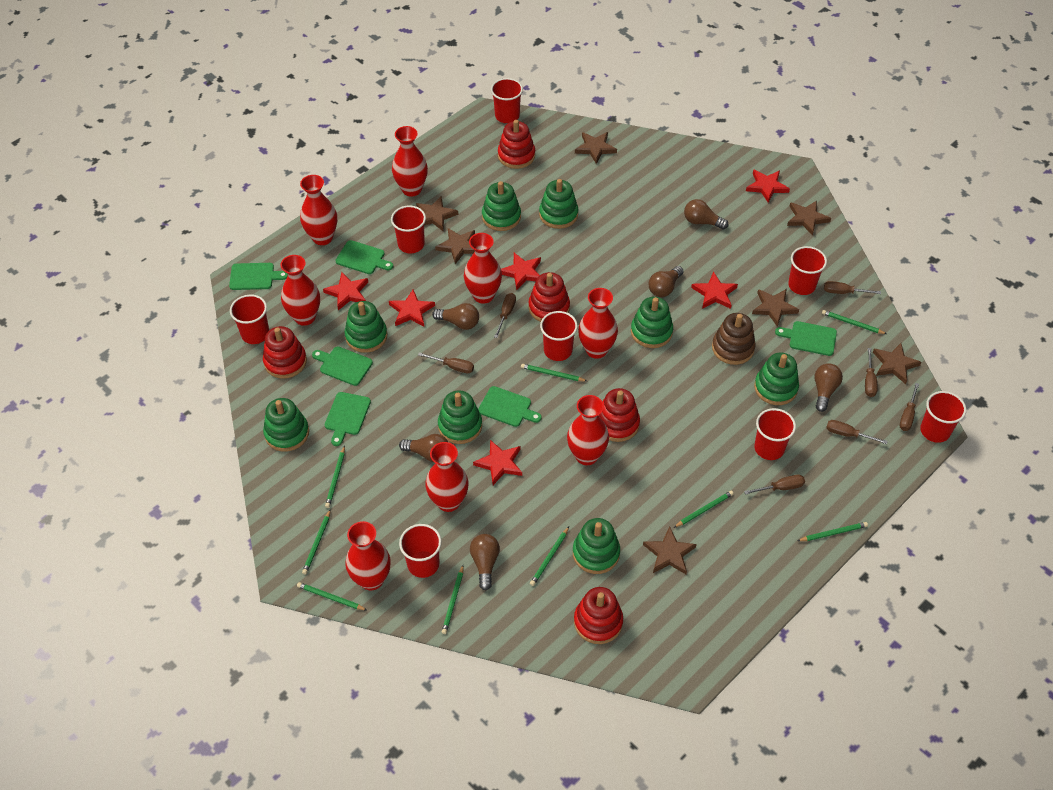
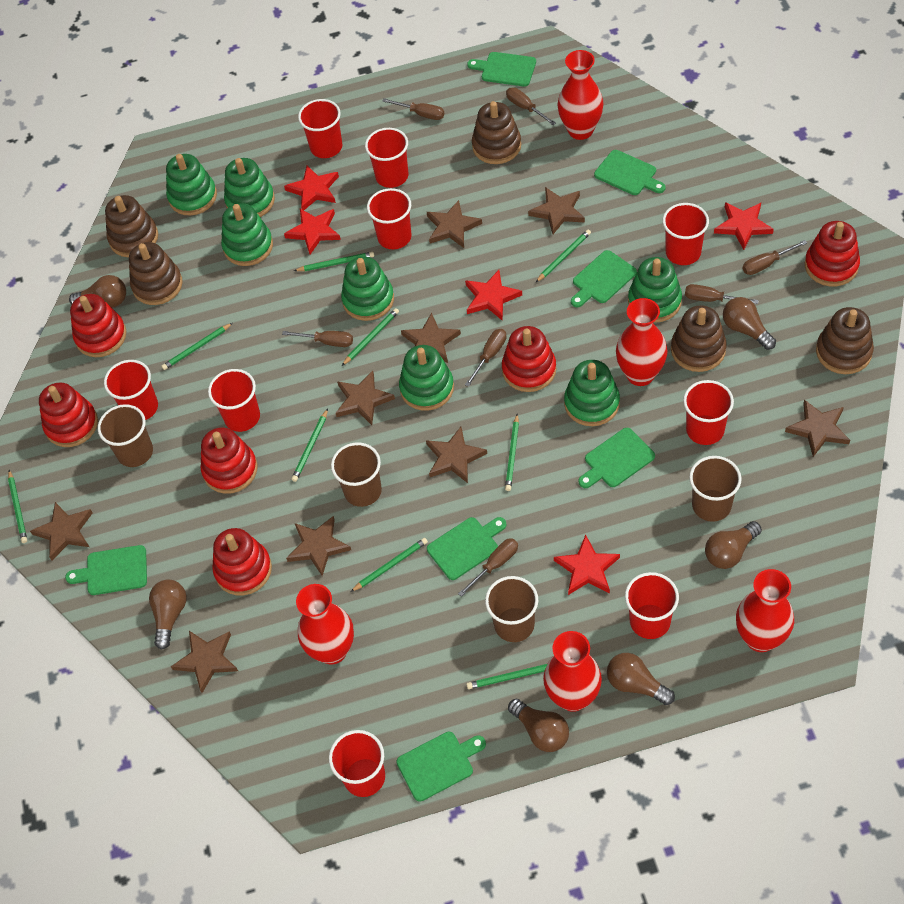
brown cup: 0 -> 4
brown stacking toy: 1 -> 5
brown star: 7 -> 9
green cutting board: 6 -> 7
green stacking toy: 8 -> 7
red cup: 8 -> 9
red stacking toy: 5 -> 6
red star: 6 -> 5
red vase: 8 -> 5

